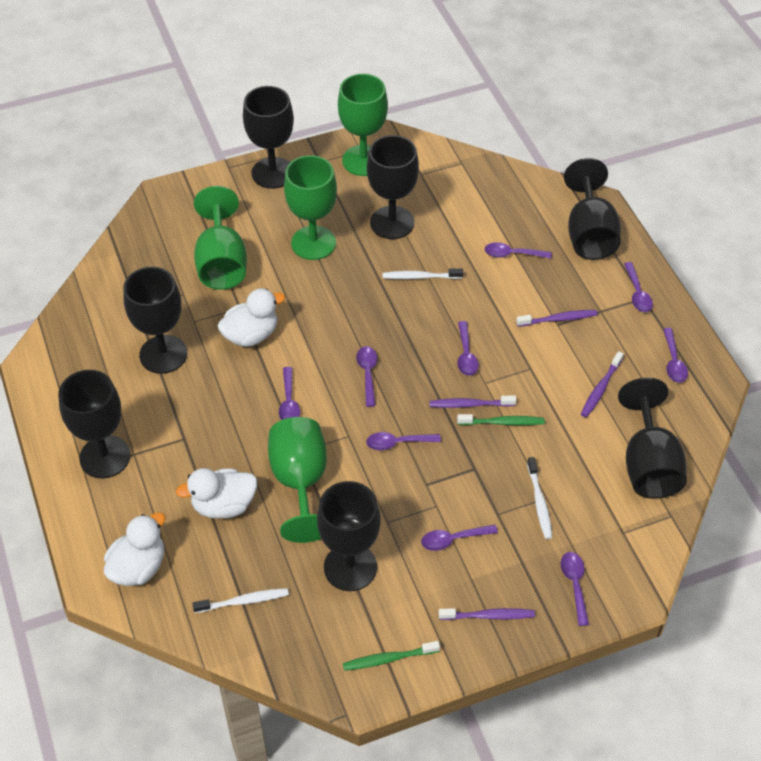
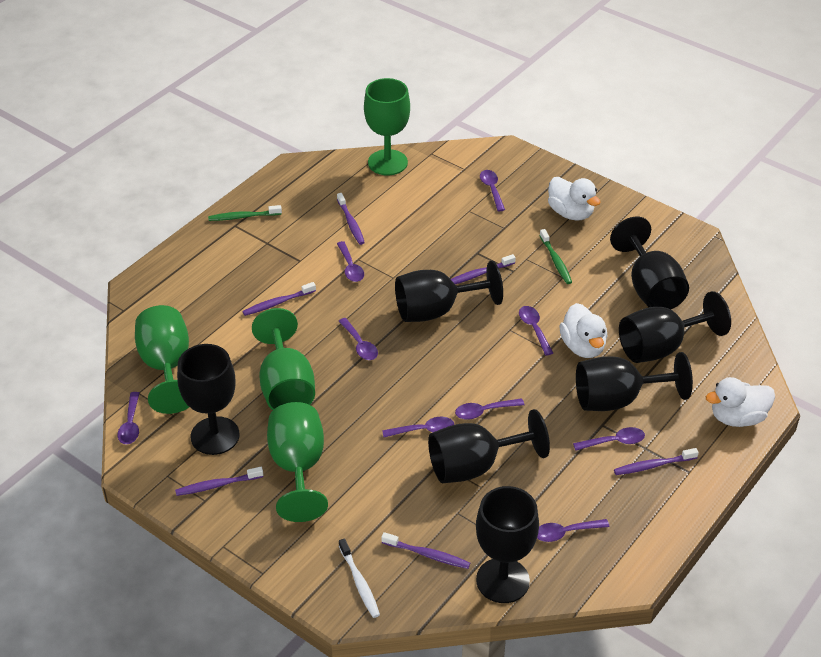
purple toothbrush: 4 -> 6
white toothbrush: 3 -> 1

